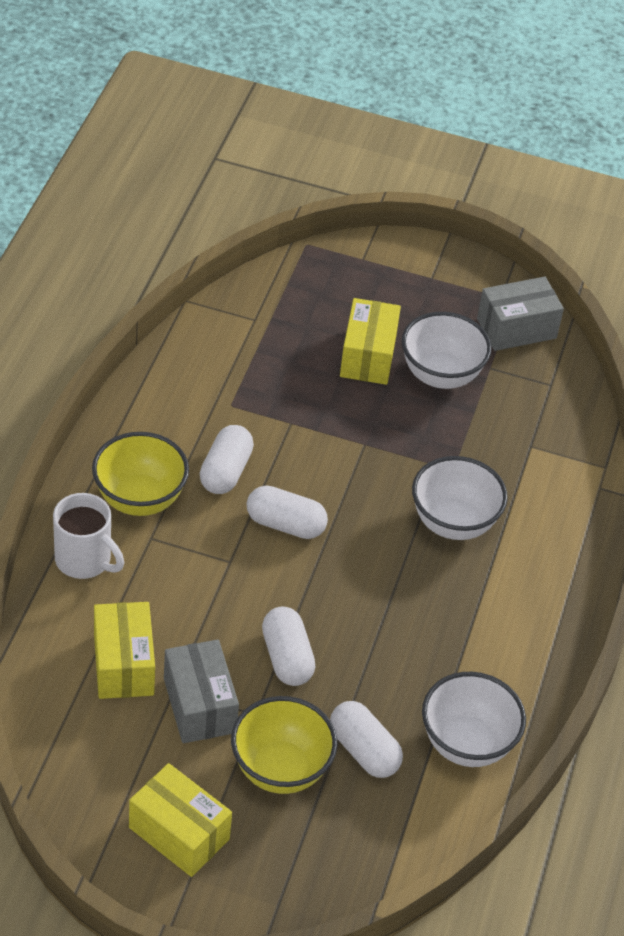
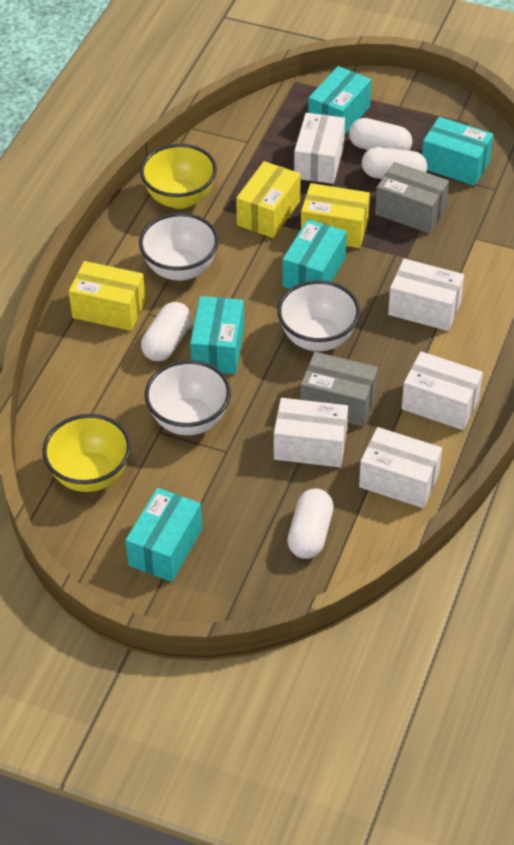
turquoise box: 0 -> 5
white box: 0 -> 5
white mug: 1 -> 0

